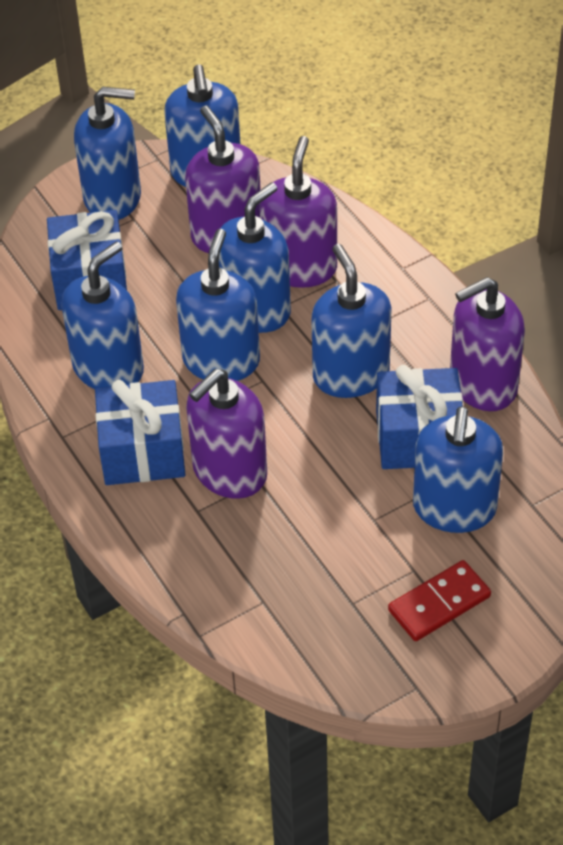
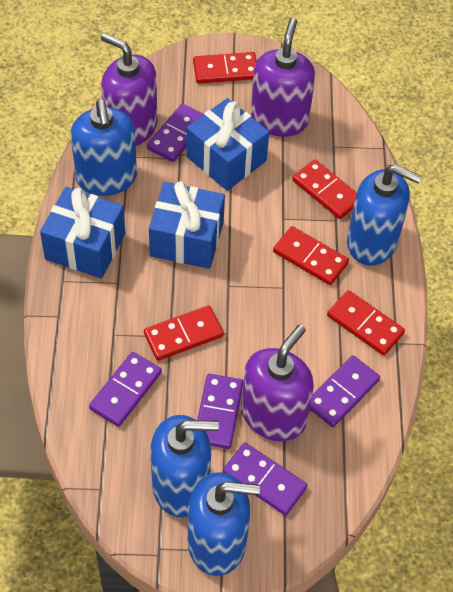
blue soap dispenser: 7 -> 4
purple domino: 0 -> 5
purple soap dispenser: 4 -> 3
red domino: 1 -> 5

